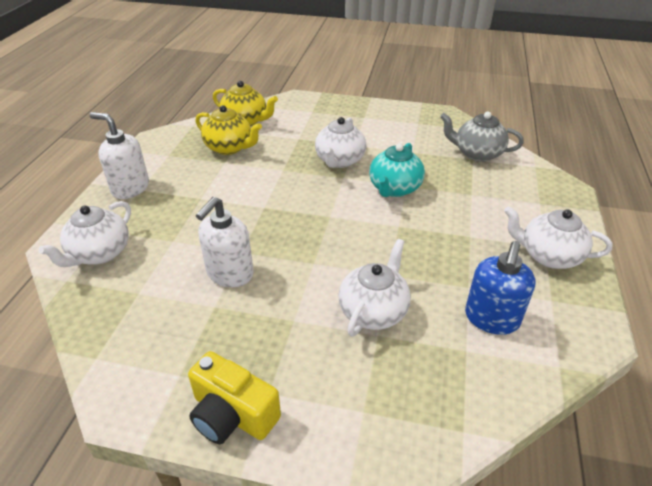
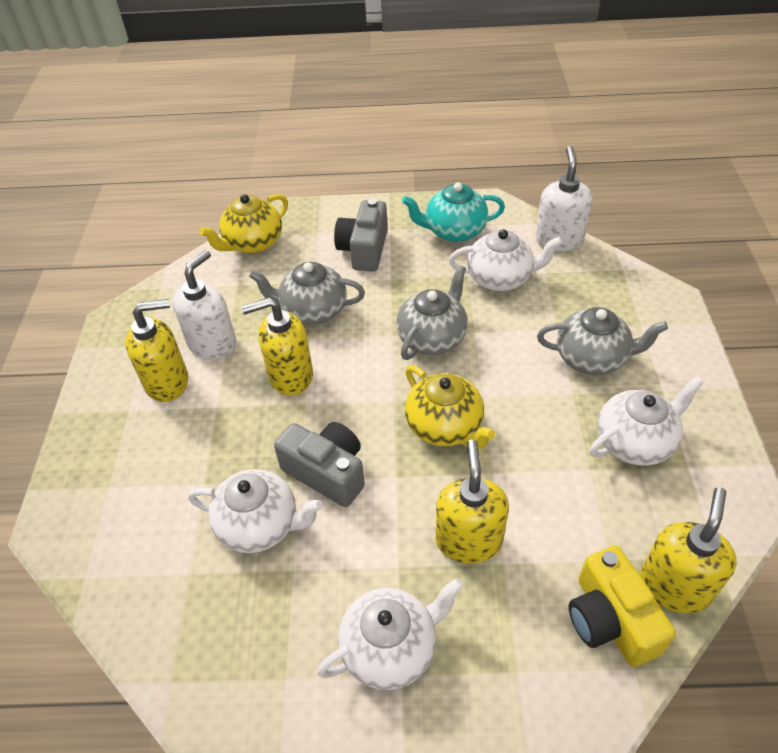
blue soap dispenser: 1 -> 0
grey camera: 0 -> 2
grey teapot: 1 -> 3
yellow soap dispenser: 0 -> 4

